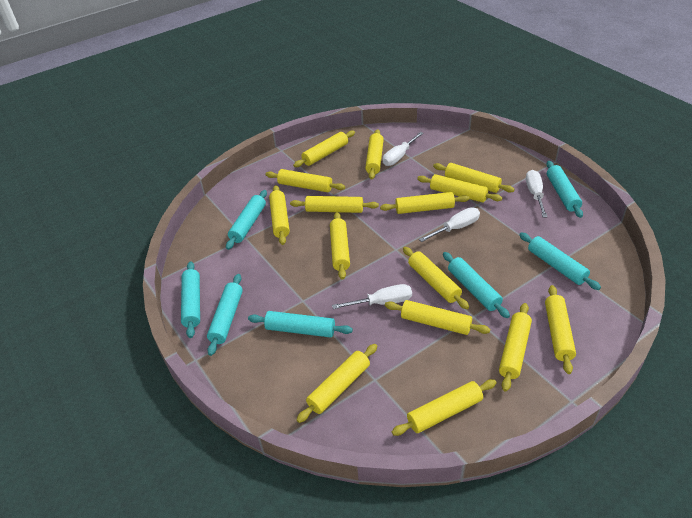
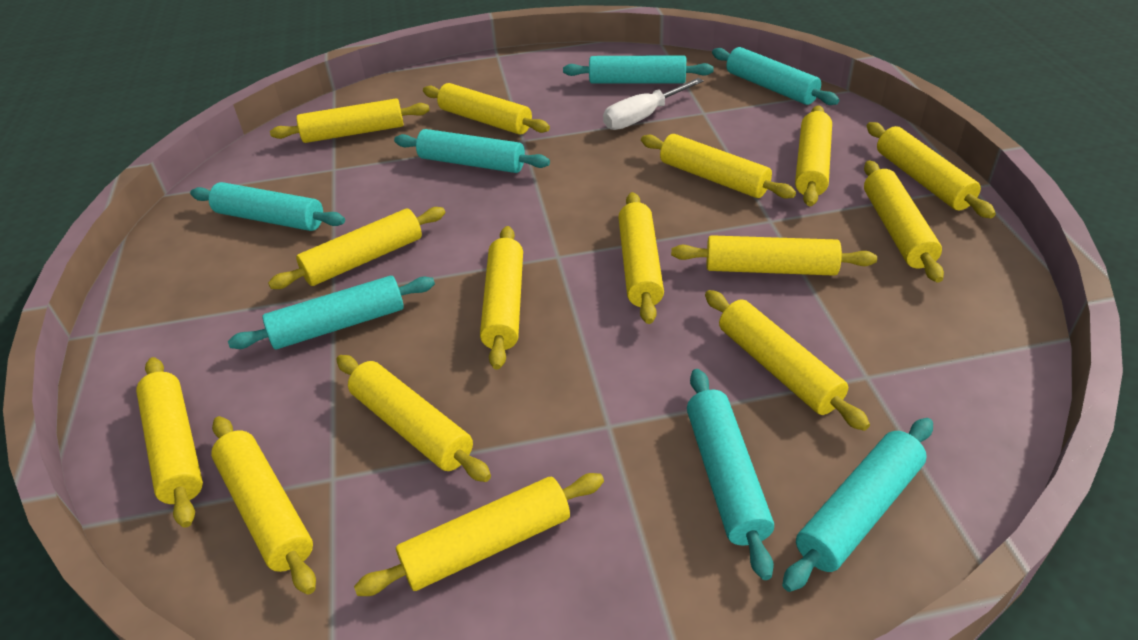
white screwdriver: 4 -> 1

